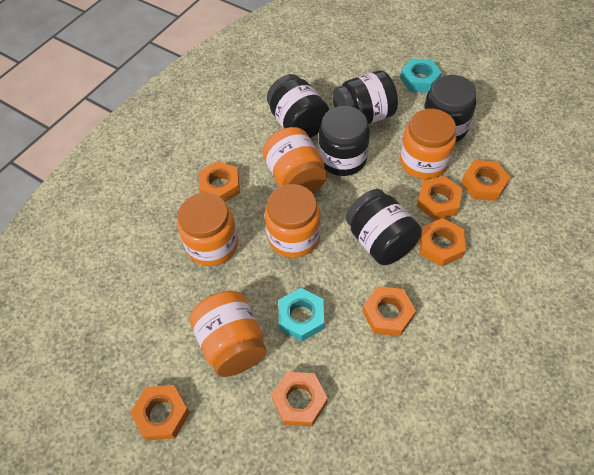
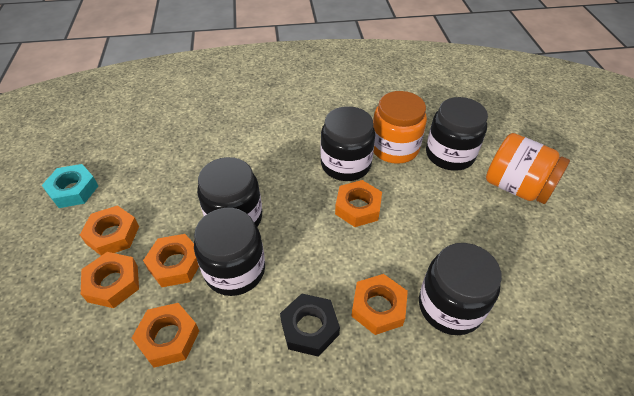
black nut: 0 -> 1
orange jar: 5 -> 2
orange nut: 7 -> 6
turquoise nut: 2 -> 1

